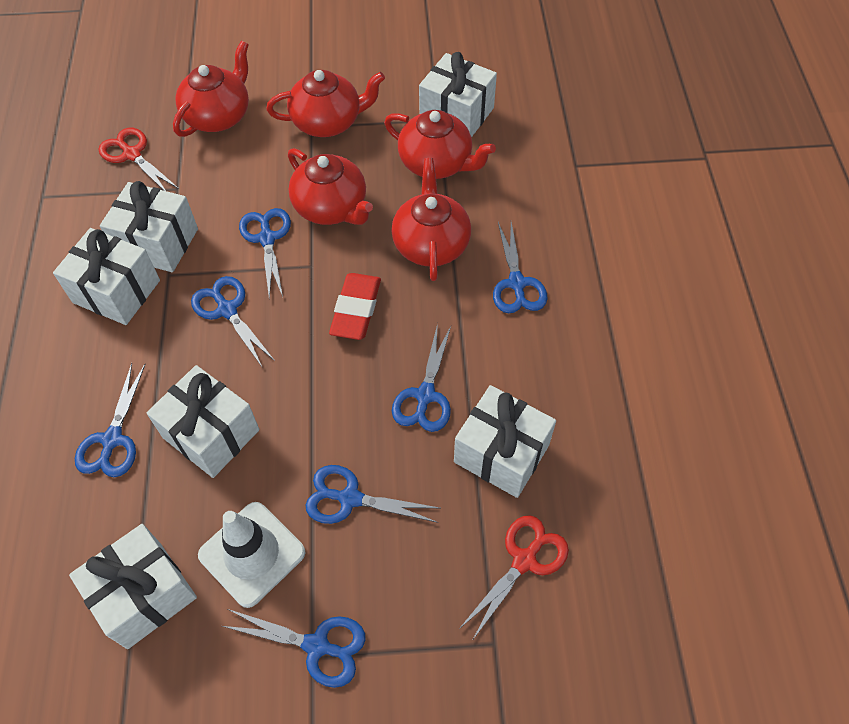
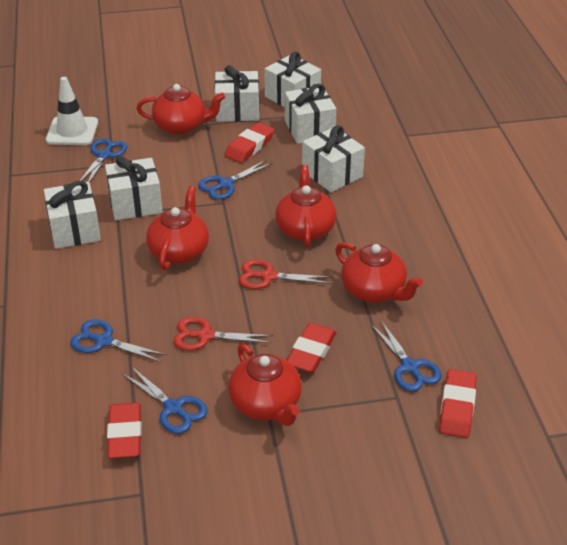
blue scissors: 7 -> 5
red eraser: 1 -> 4

